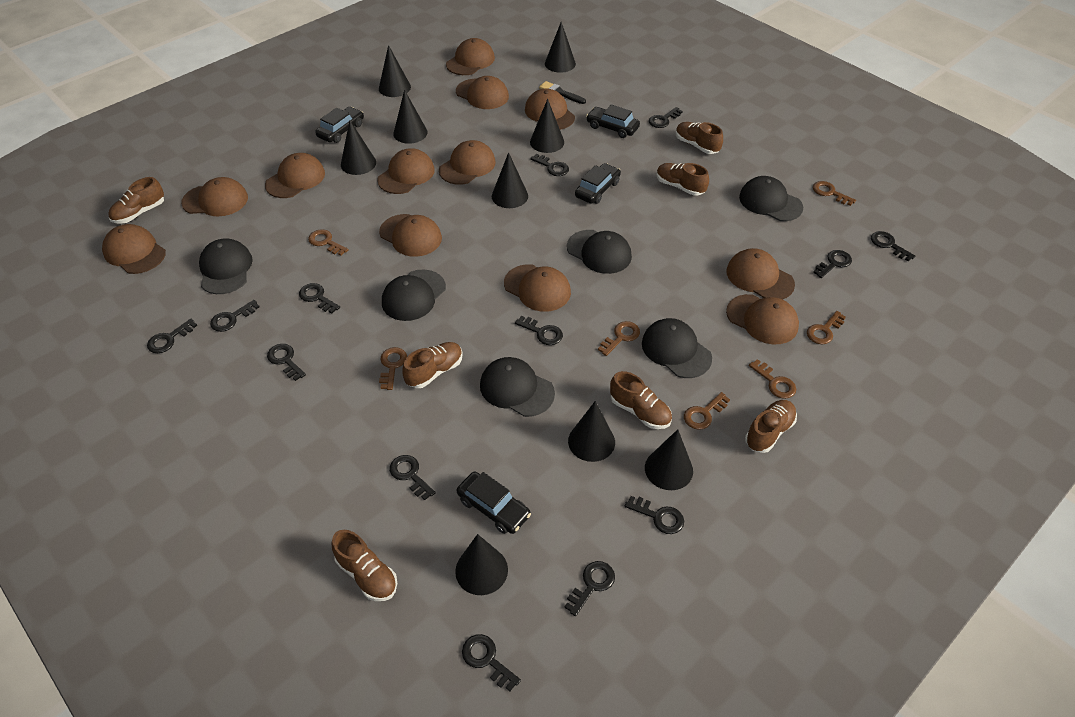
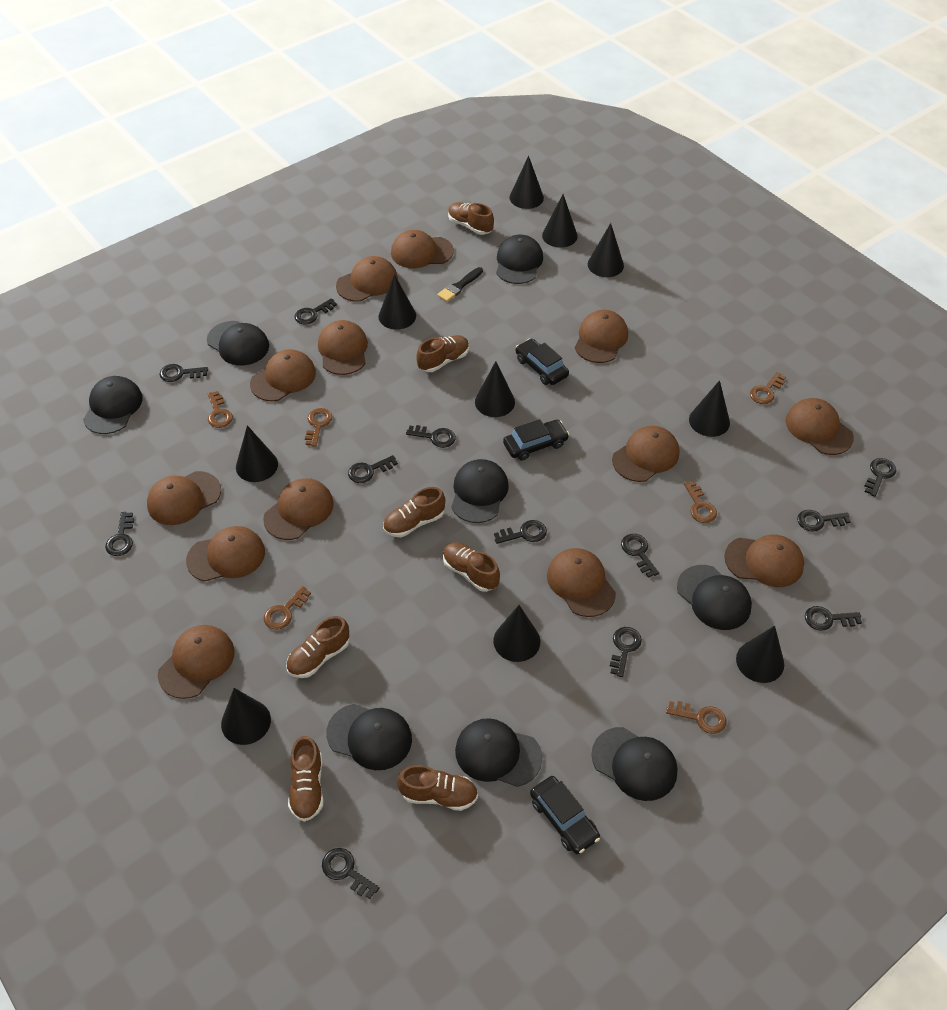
black cap: 6 -> 8
black car: 4 -> 3
black cone: 9 -> 10
black key: 13 -> 12
brown cap: 12 -> 13
brown key: 7 -> 6

